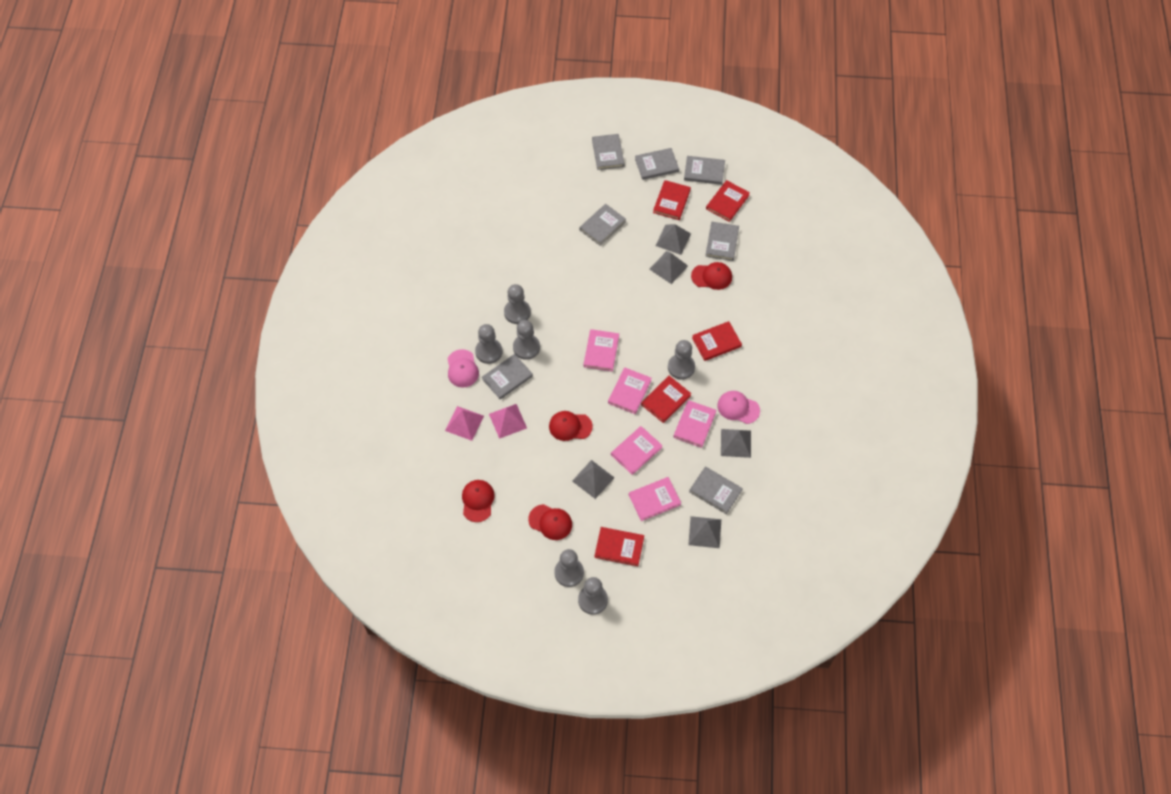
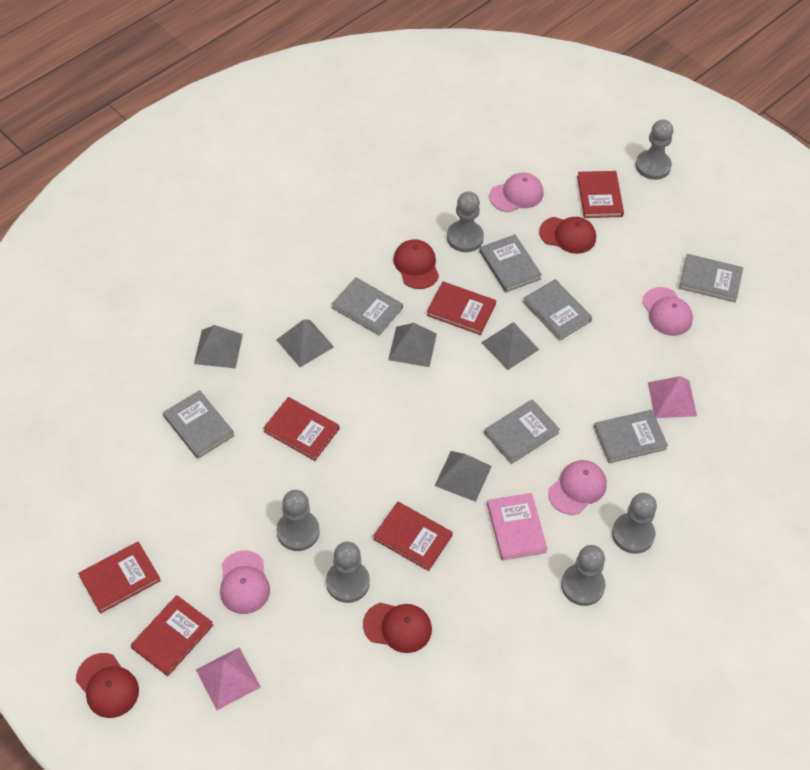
pink book: 5 -> 1
pink cap: 2 -> 4
red book: 5 -> 6

